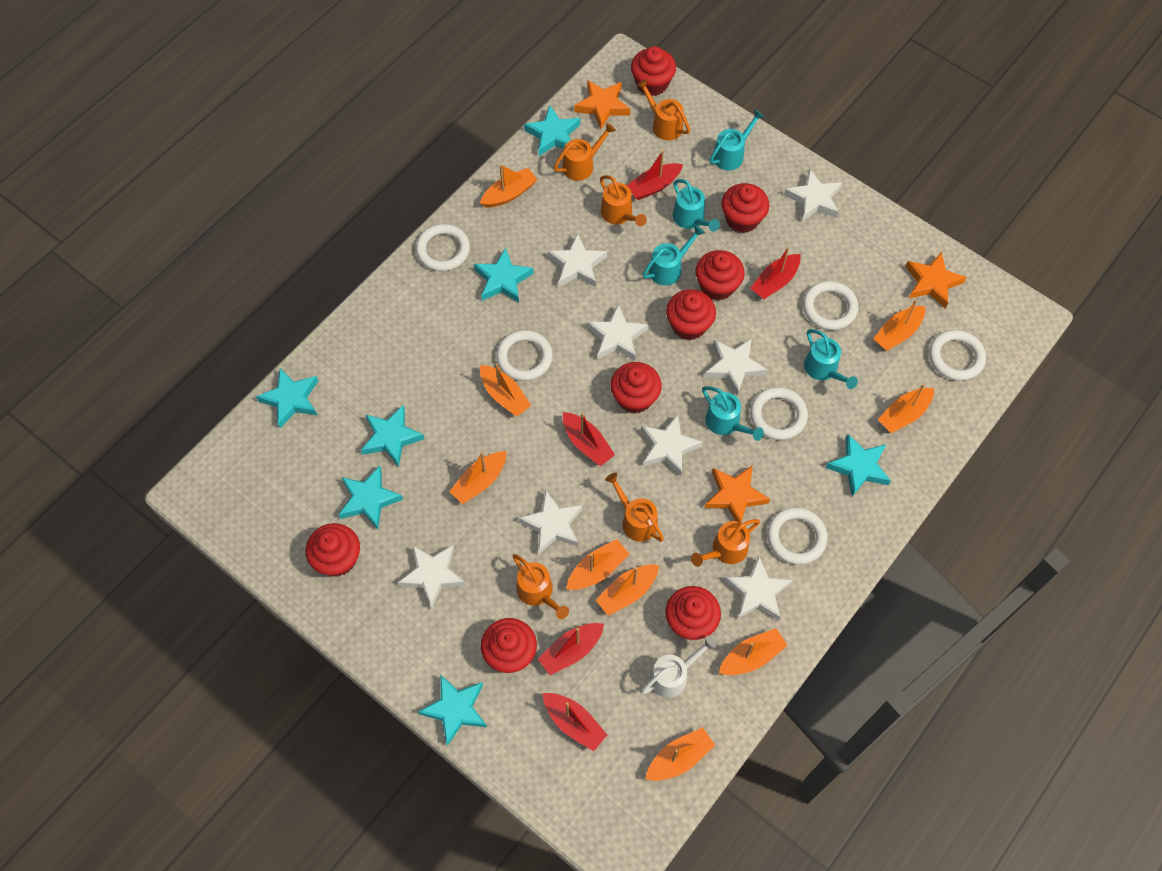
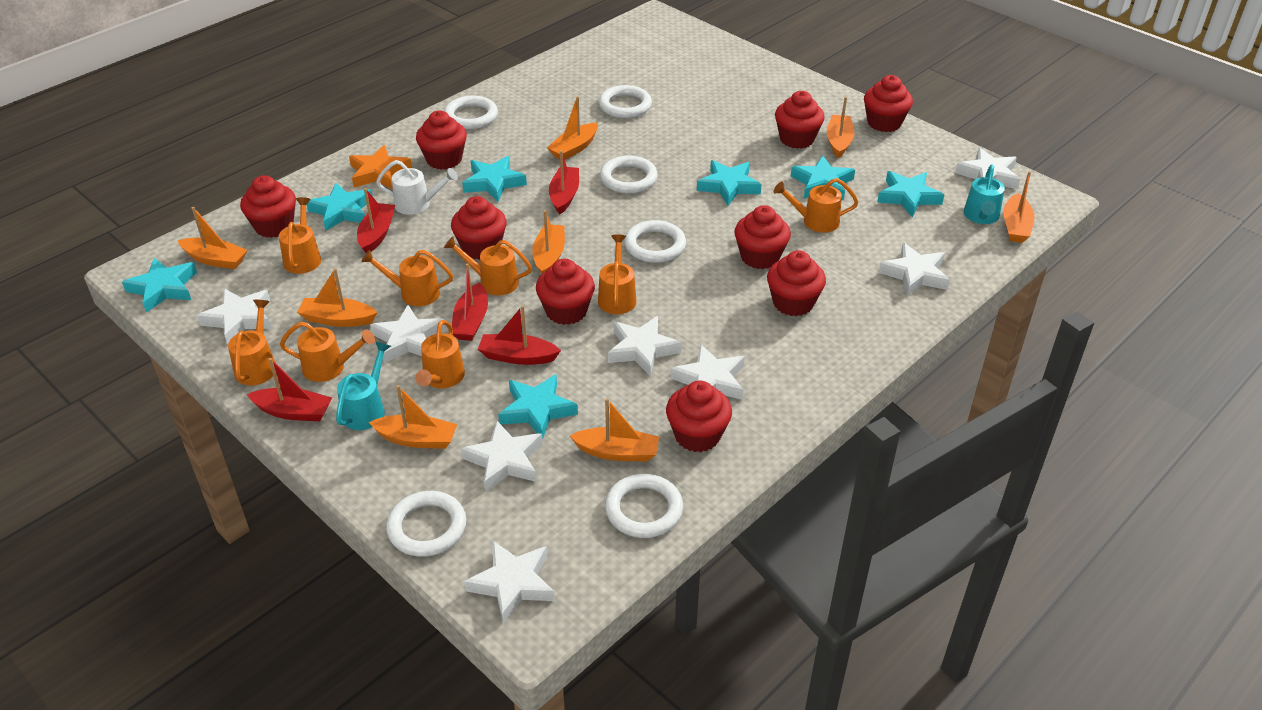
orange boat: 9 -> 8
orange star: 3 -> 1
orange watering can: 6 -> 8
red cupcake: 8 -> 9
turquoise watering can: 5 -> 2

